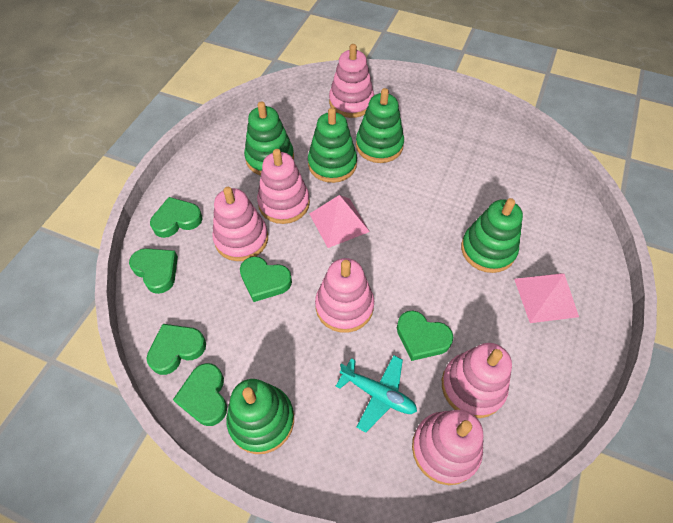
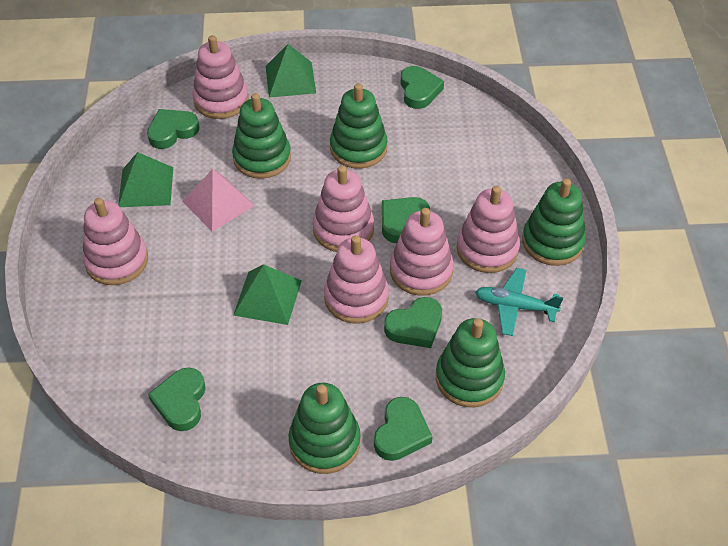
green pyramid: 0 -> 3
pink pyramid: 2 -> 1

